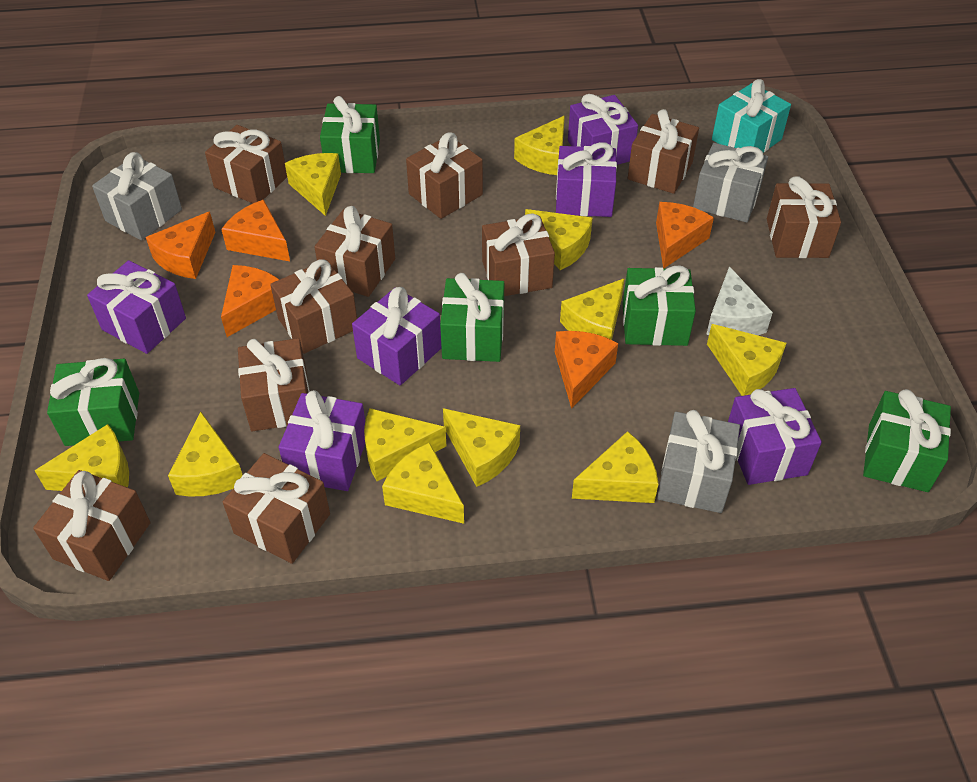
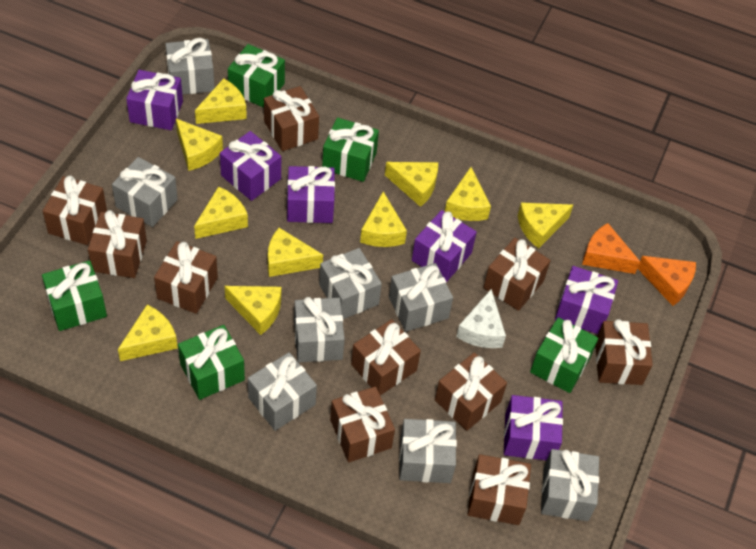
grey gift: 3 -> 8
orange cheese: 5 -> 2
turquoise gift: 1 -> 0
yellow cheese: 11 -> 10

